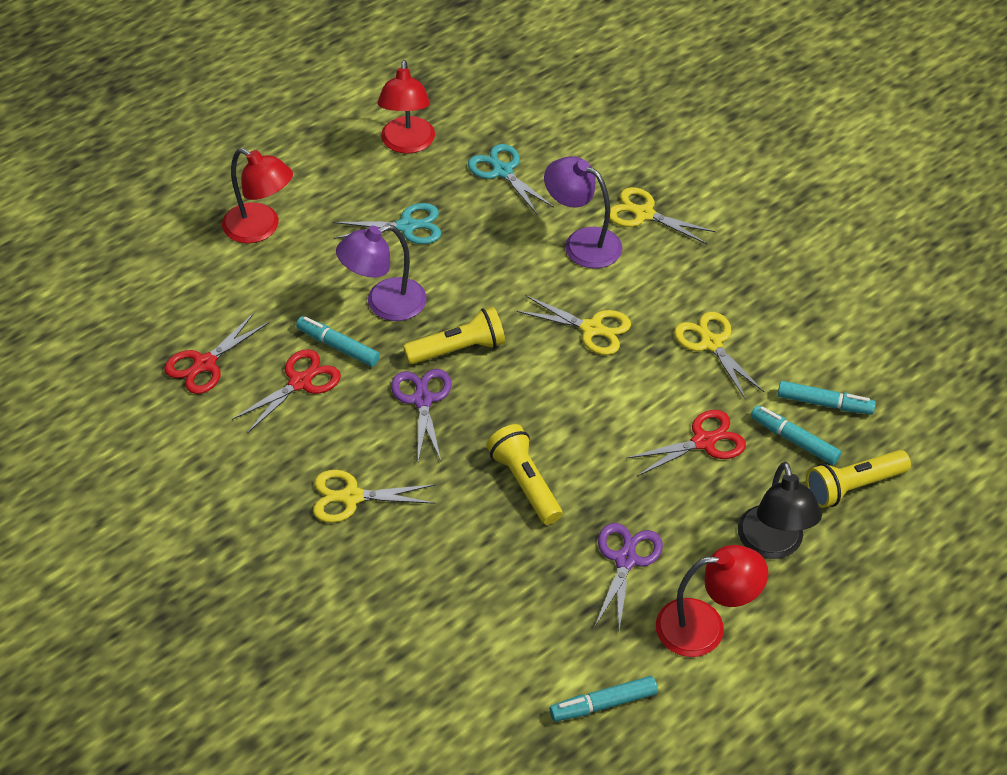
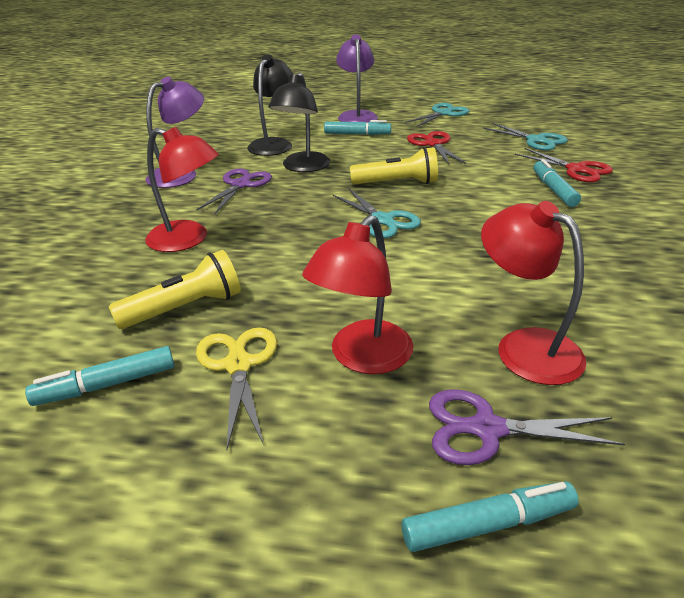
black lamp: 1 -> 2
red scissors: 3 -> 2
turquoise scissors: 2 -> 3
yellow flashlight: 3 -> 2
yellow scissors: 4 -> 1

